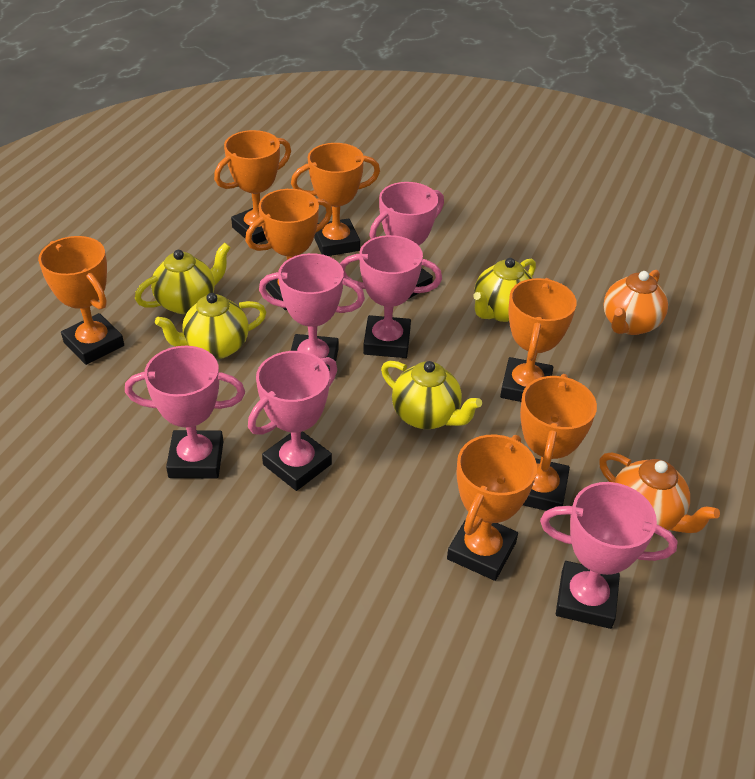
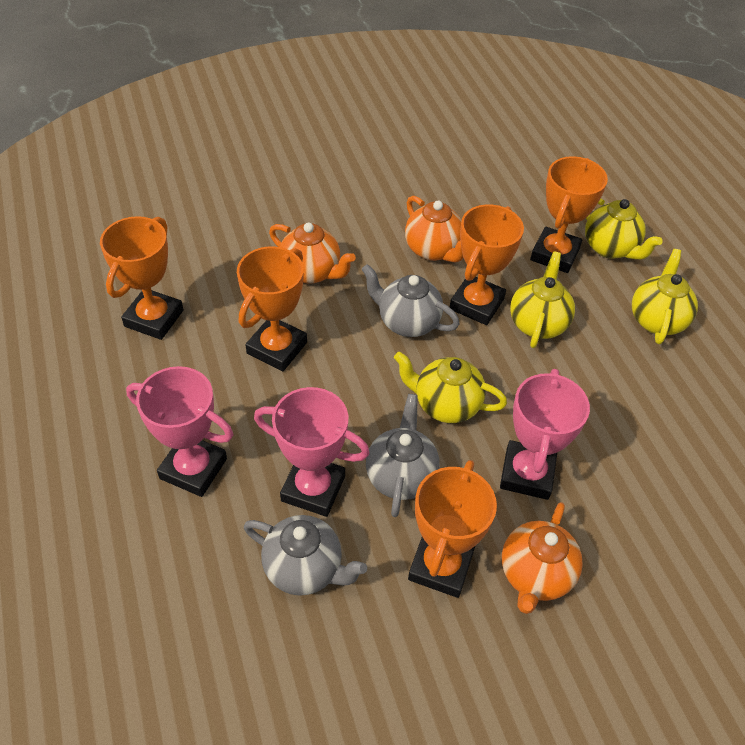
grey teapot: 0 -> 3
orange teapot: 2 -> 3
orange trophy: 7 -> 5
pink trophy: 6 -> 3

